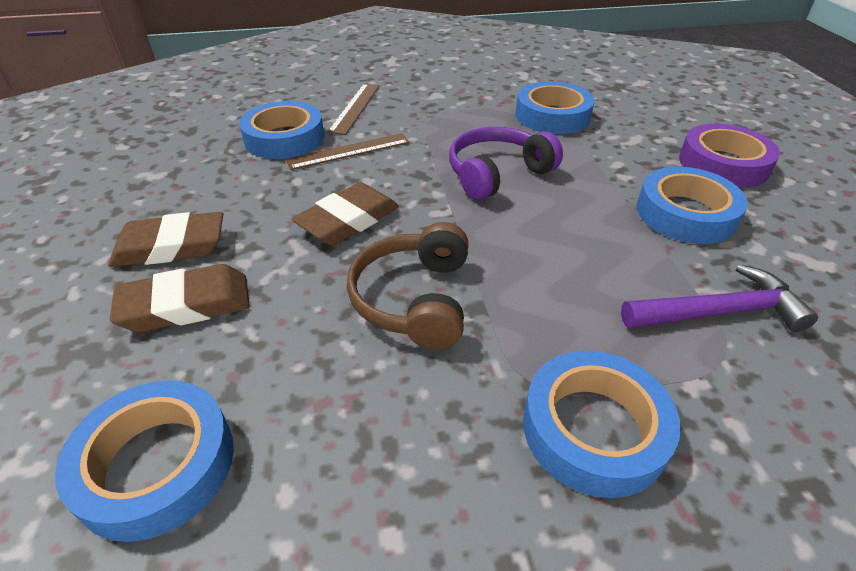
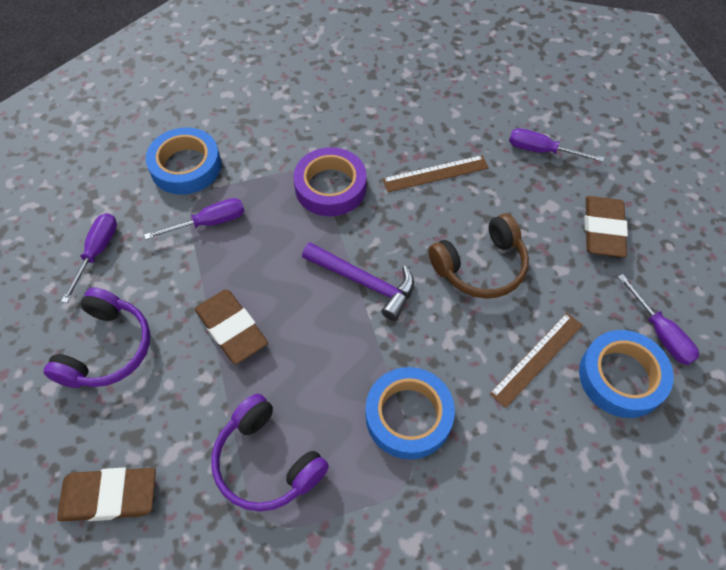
blue tape: 5 -> 3
purple headphones: 1 -> 2
purple screwdriver: 0 -> 4

